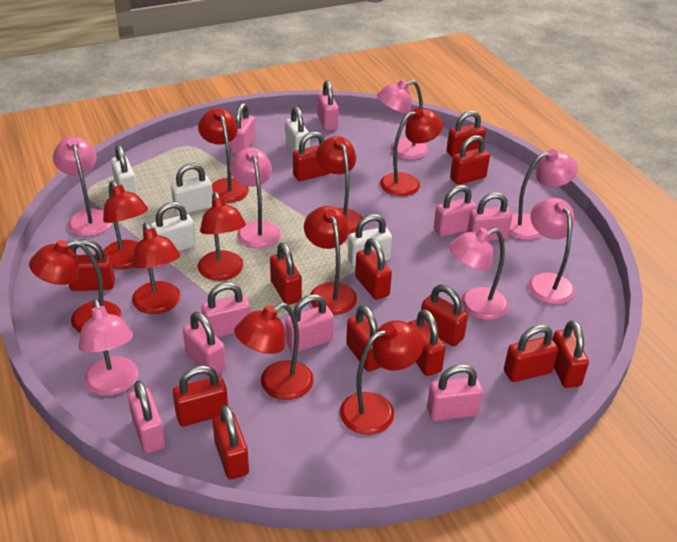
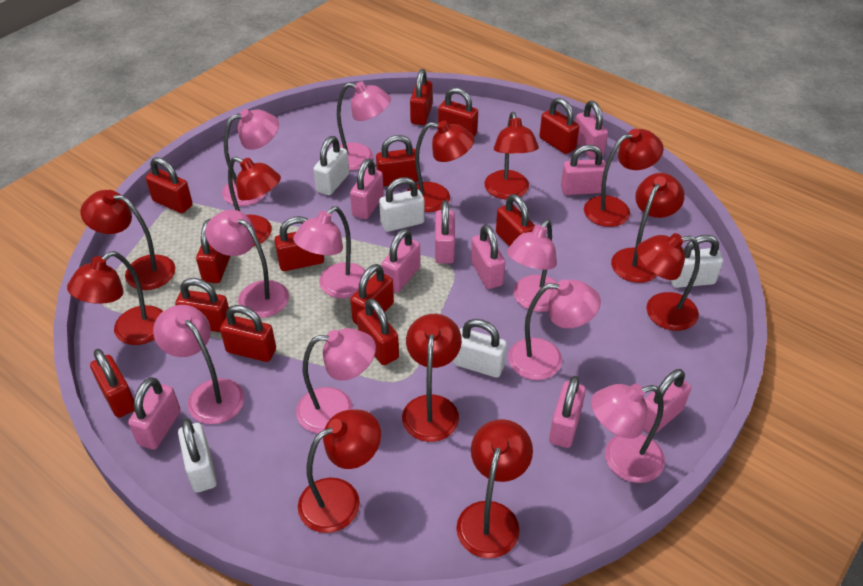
pink lamp: 7 -> 9
red lamp: 10 -> 11

